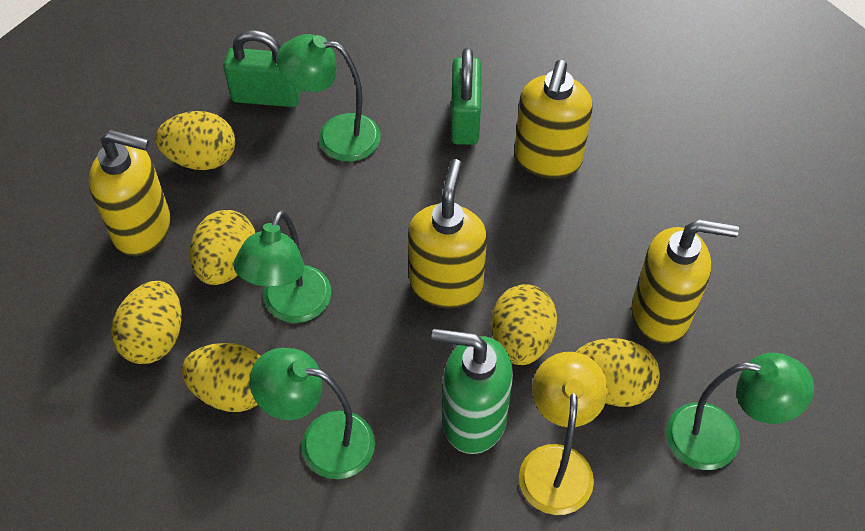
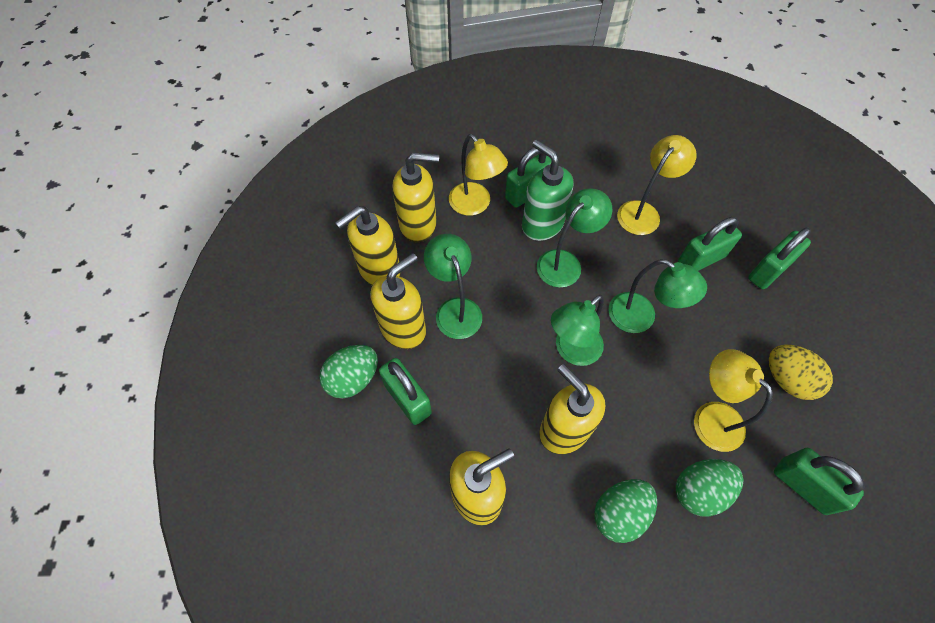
green egg: 0 -> 3
green padlock: 2 -> 5
yellow egg: 6 -> 1
yellow lamp: 1 -> 3
yellow soap dispenser: 4 -> 5

